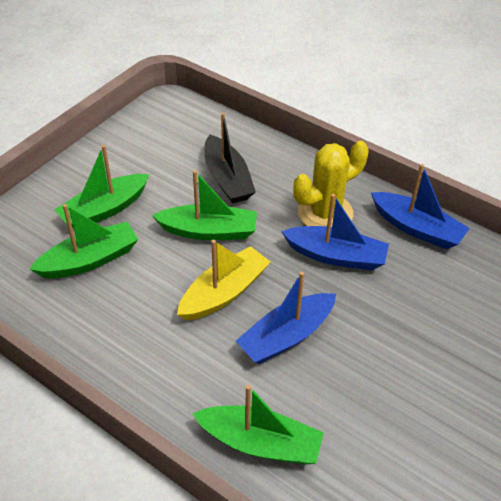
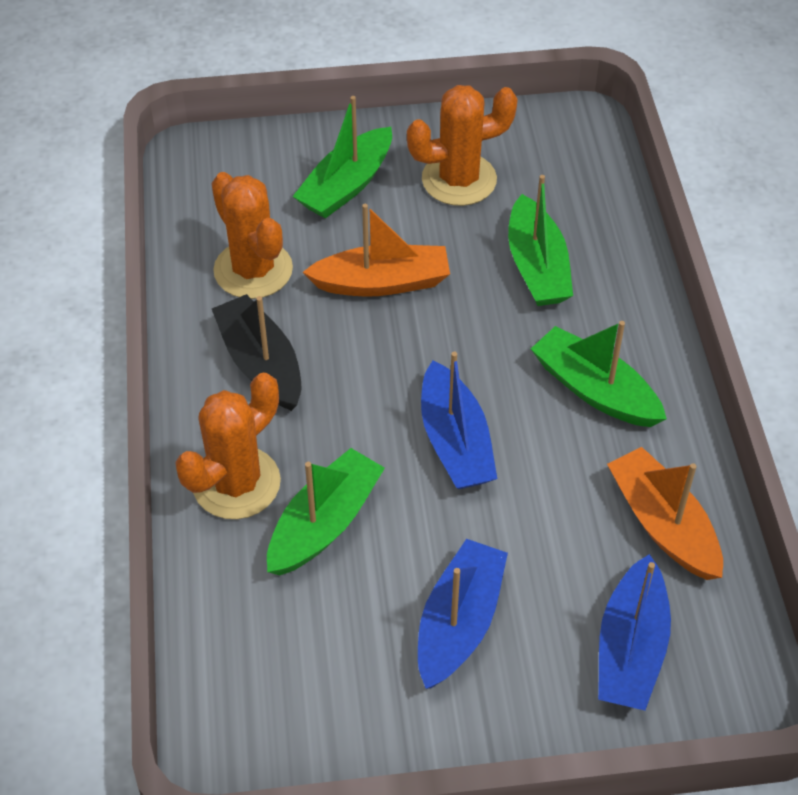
orange boat: 0 -> 2
orange cactus: 0 -> 3
yellow boat: 1 -> 0
yellow cactus: 1 -> 0

